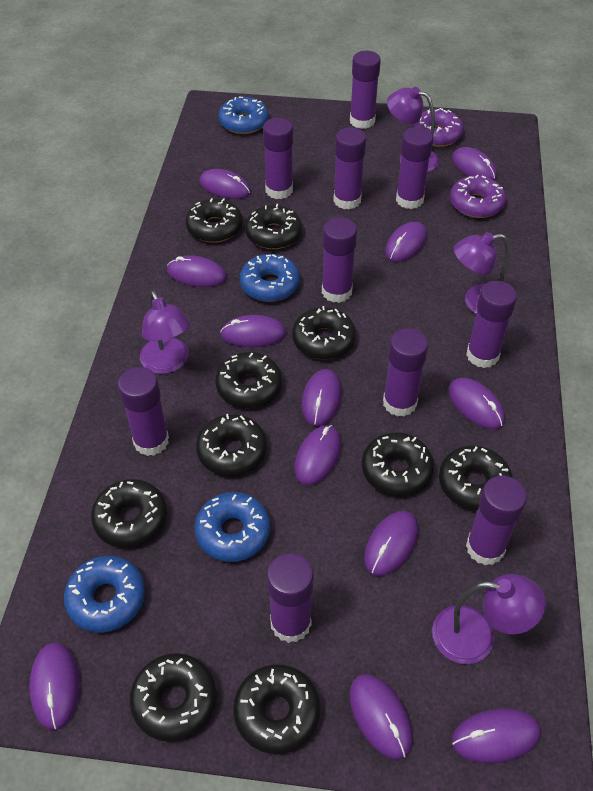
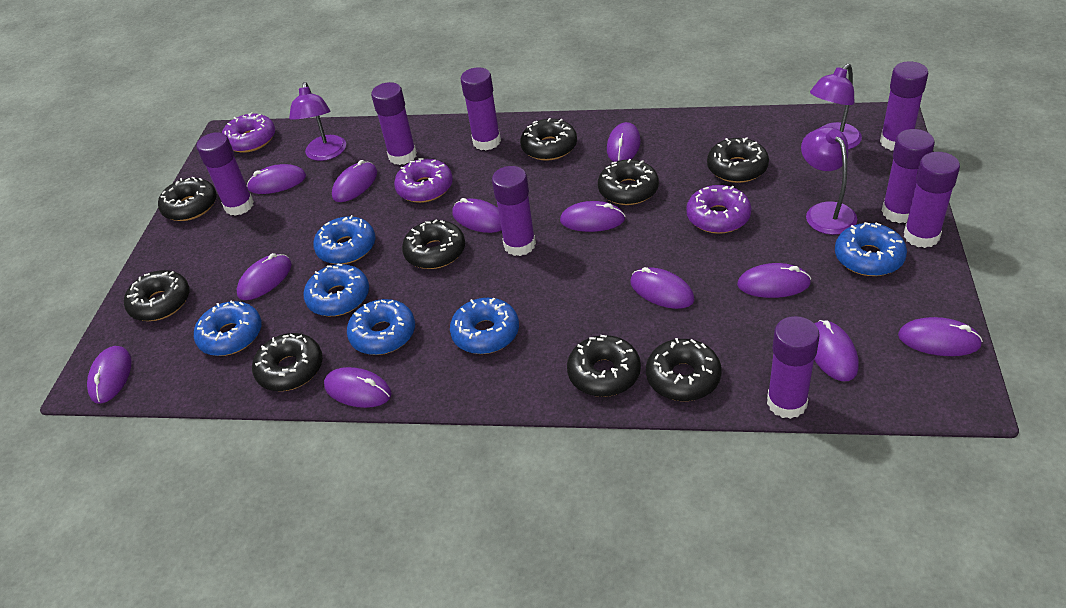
black donut: 10 -> 9
blue donut: 4 -> 6
purple donut: 2 -> 3
purple glue stick: 10 -> 8
purple lamp: 4 -> 3

